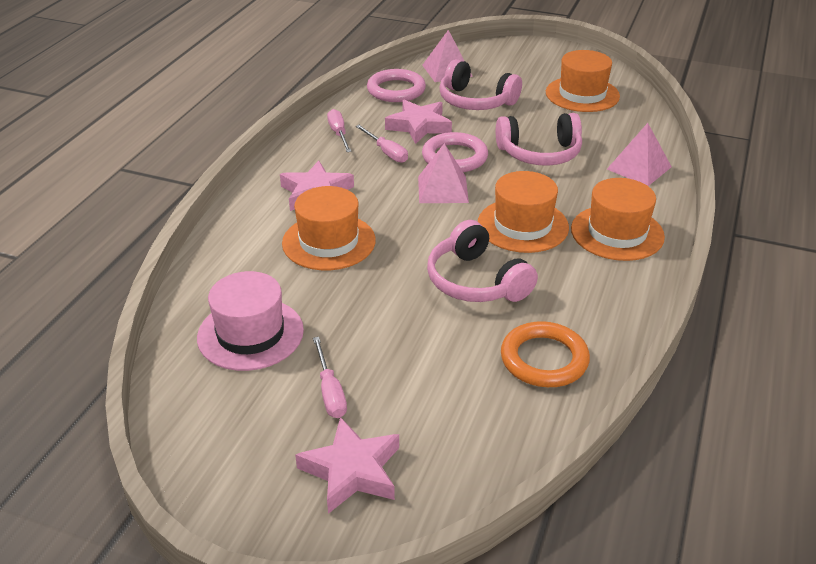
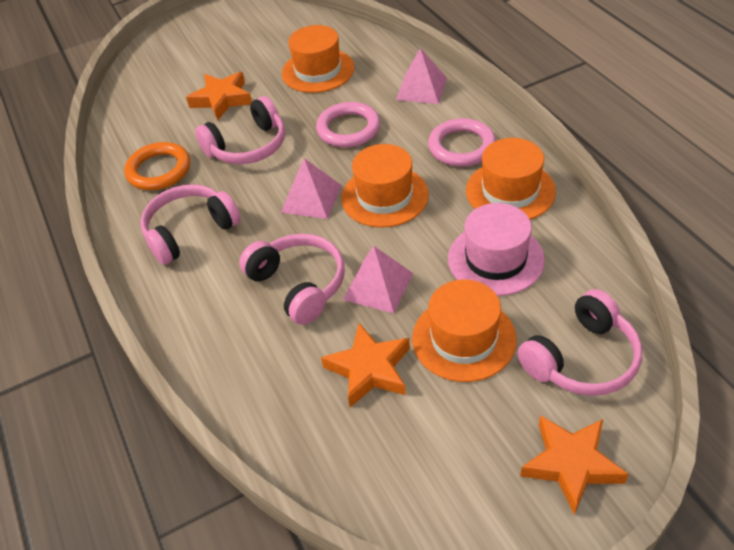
orange star: 0 -> 3
pink headphones: 3 -> 4
pink screwdriver: 3 -> 0
pink star: 3 -> 0

